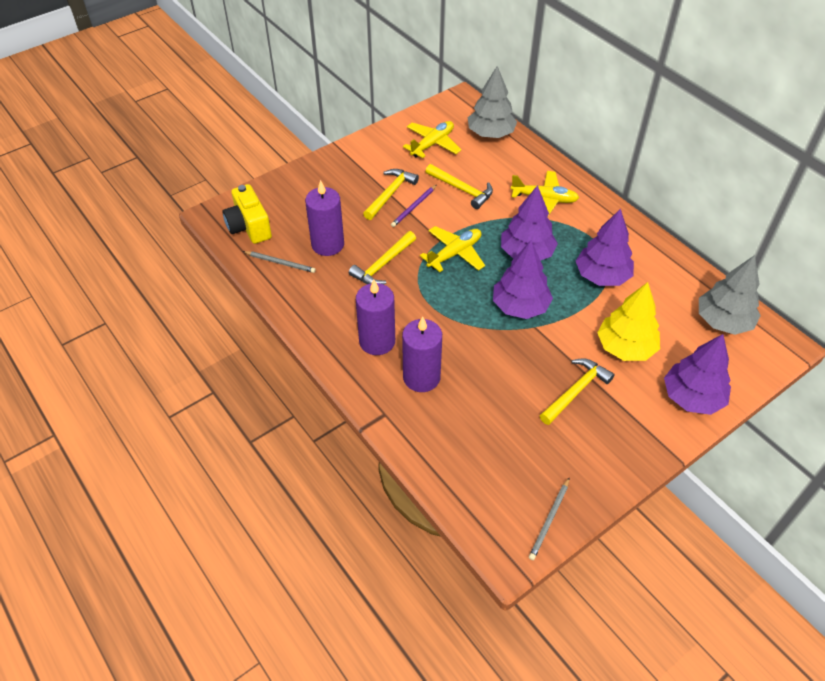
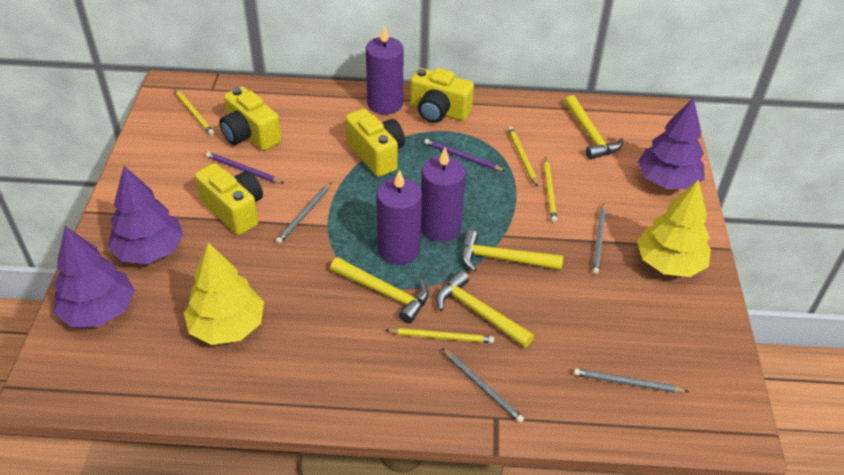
grey pencil: 2 -> 4
grey tree: 2 -> 0
purple pencil: 1 -> 2
purple tree: 4 -> 3
yellow camera: 1 -> 4
yellow pencil: 0 -> 4
yellow plane: 3 -> 0
yellow tree: 1 -> 2

